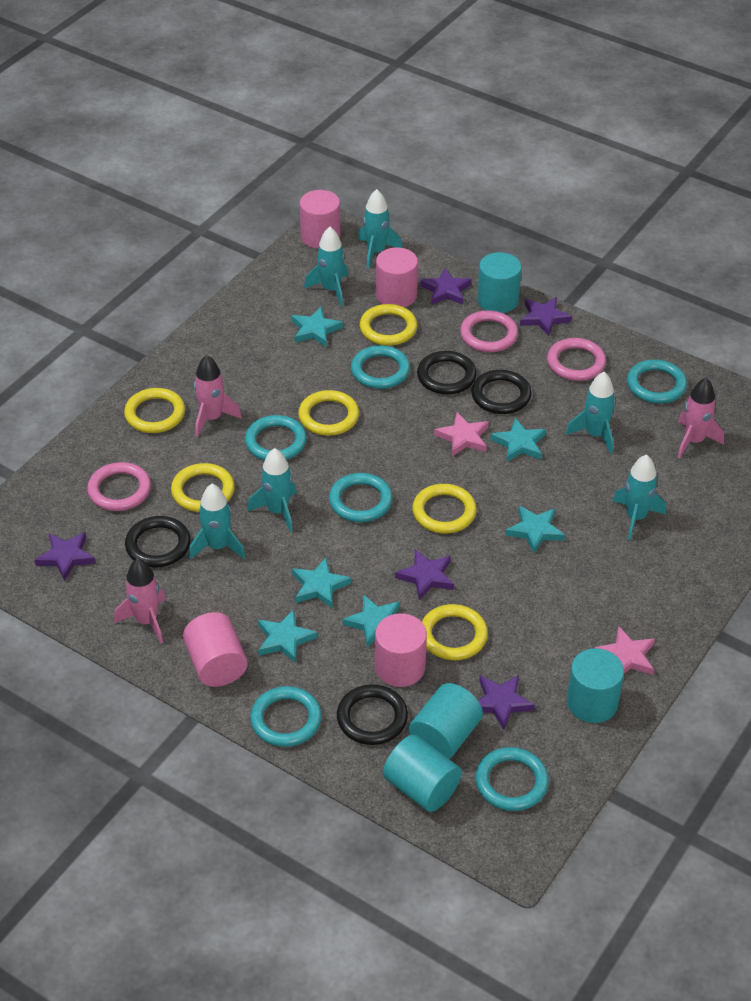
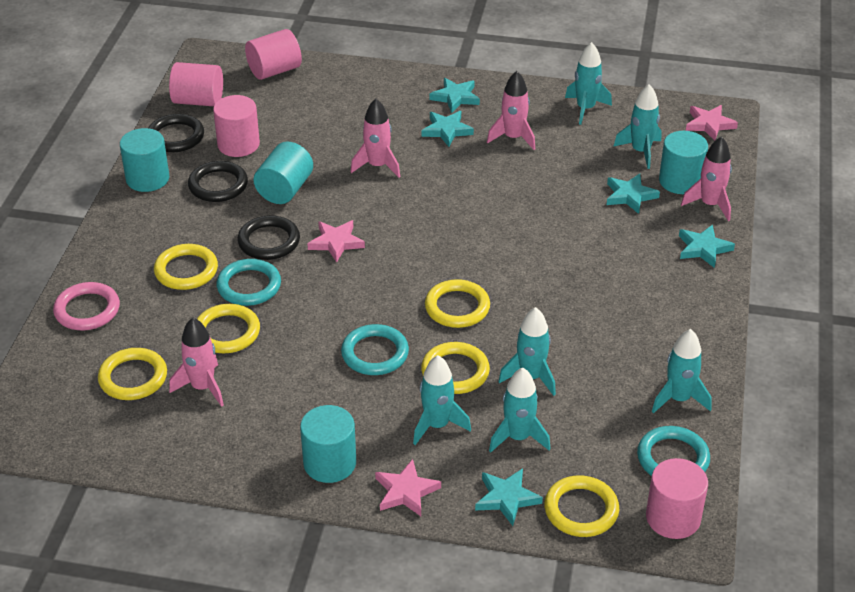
black ring: 4 -> 3
pink ring: 3 -> 1
pink rocket: 3 -> 4
pink star: 2 -> 3
purple star: 5 -> 0
turquoise ring: 6 -> 3
turquoise star: 6 -> 5

